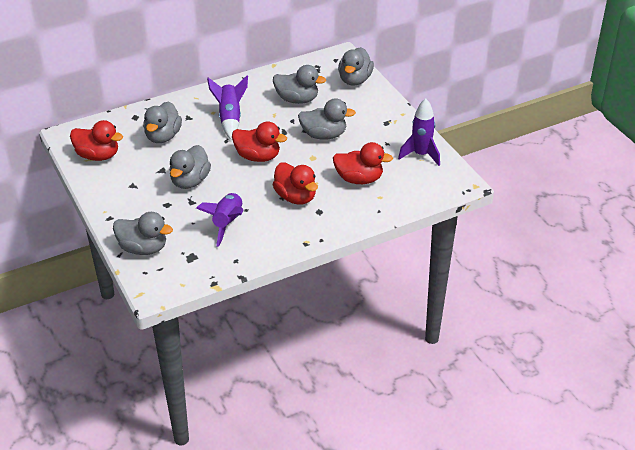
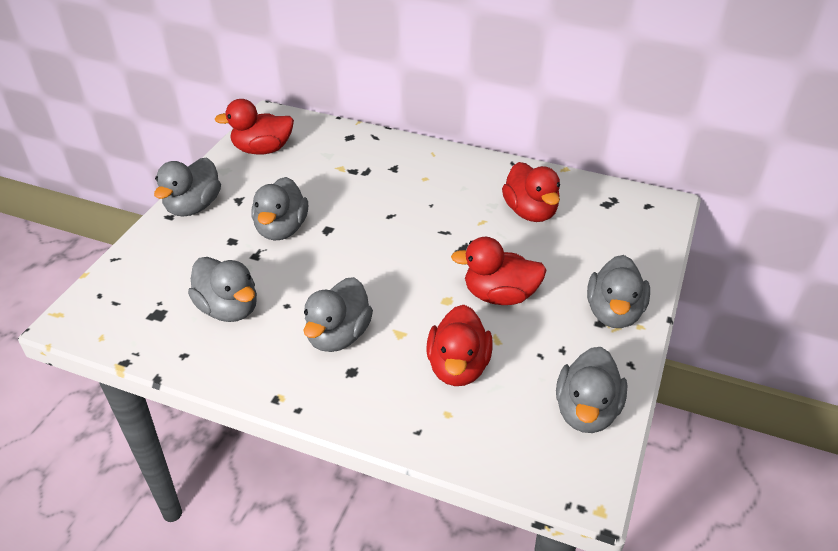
purple rocket: 3 -> 0

